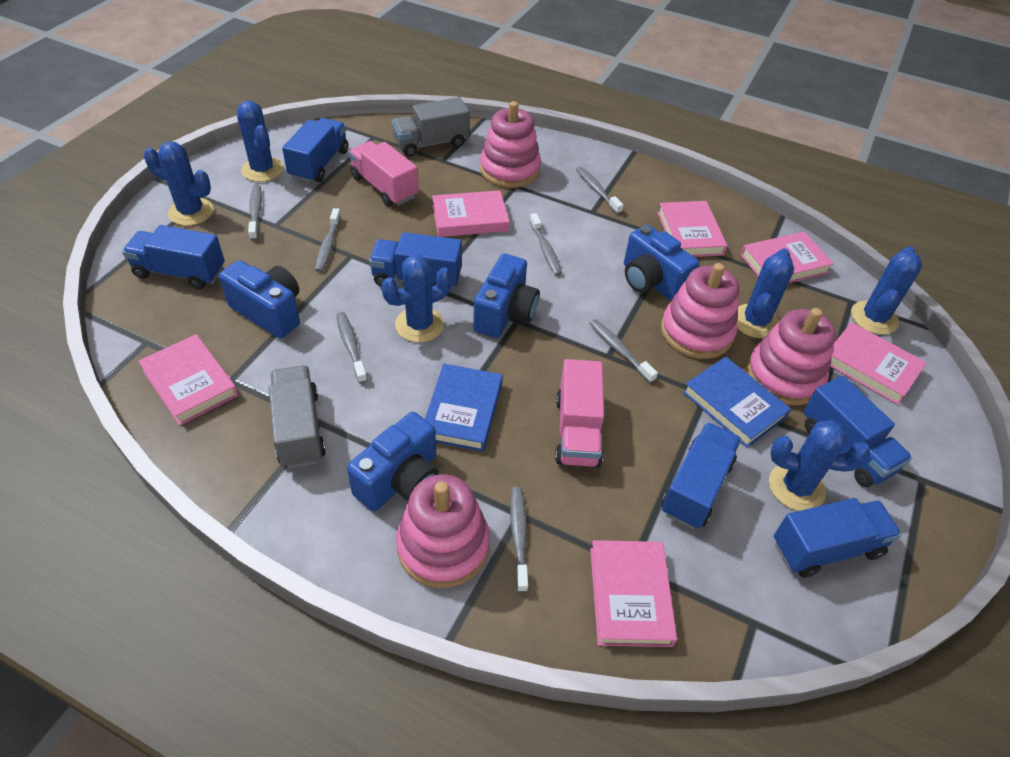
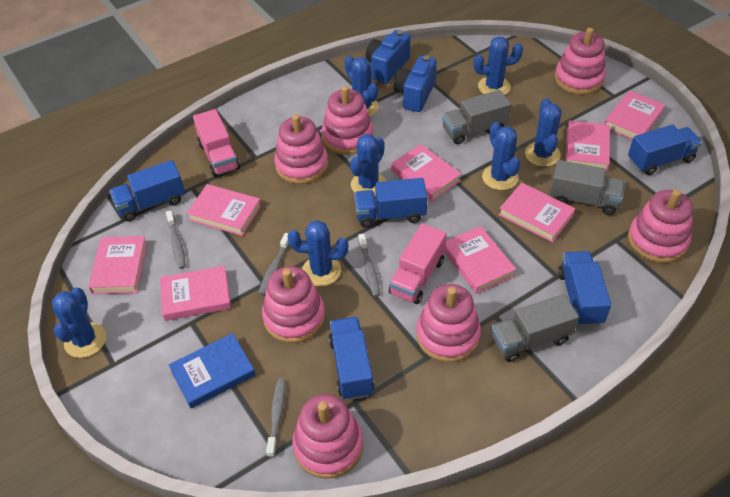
blue book: 2 -> 1
blue cactus: 6 -> 7
blue camera: 4 -> 2
blue truck: 6 -> 5
grey toothbrush: 7 -> 4
grey truck: 2 -> 3
pink book: 6 -> 8
pink stacking toy: 4 -> 7

